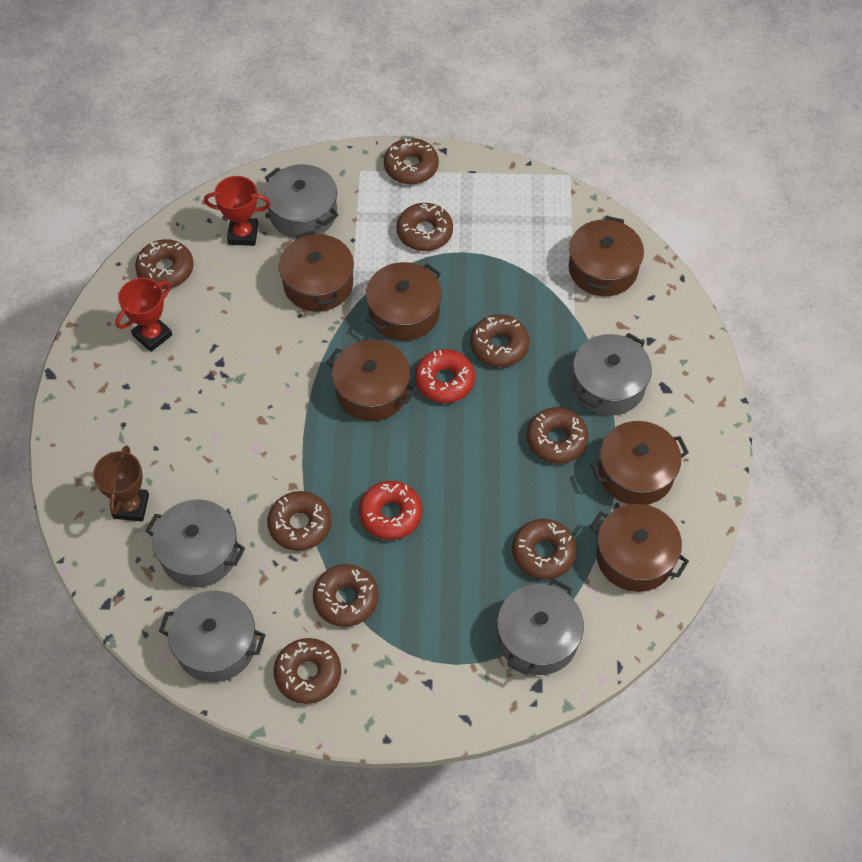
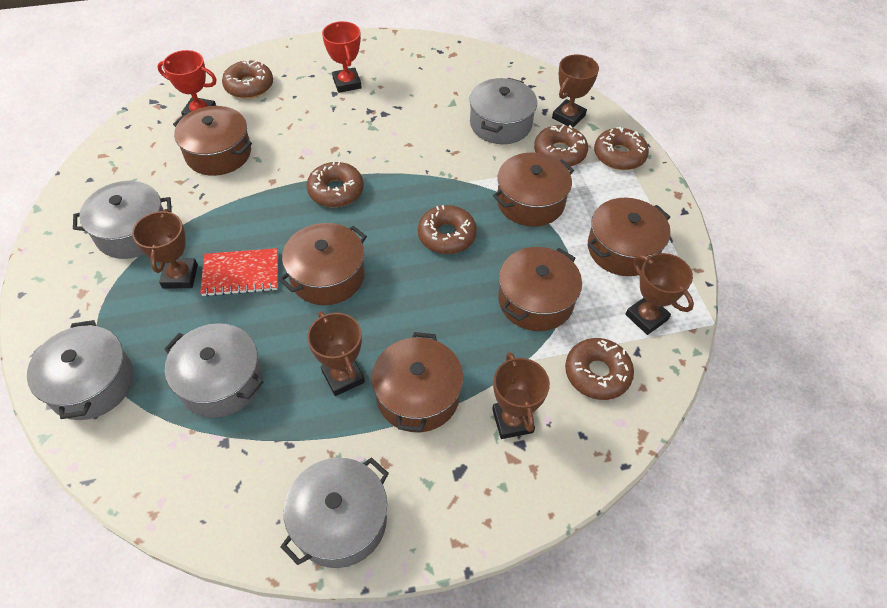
brown donut: 9 -> 6
brown trophy: 1 -> 5
red donut: 2 -> 0
red notebook: 0 -> 1

